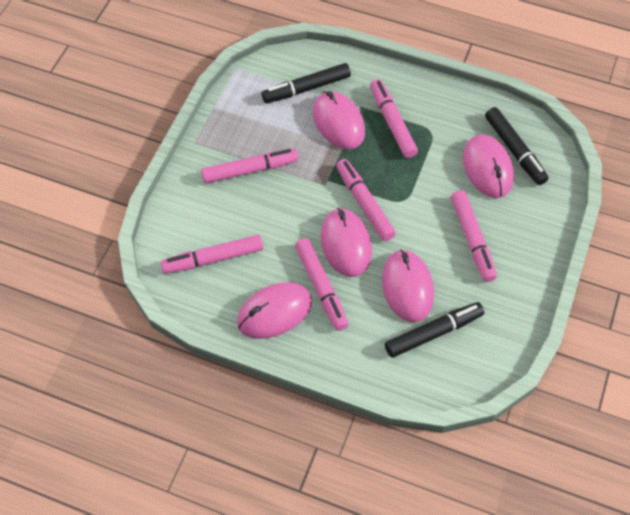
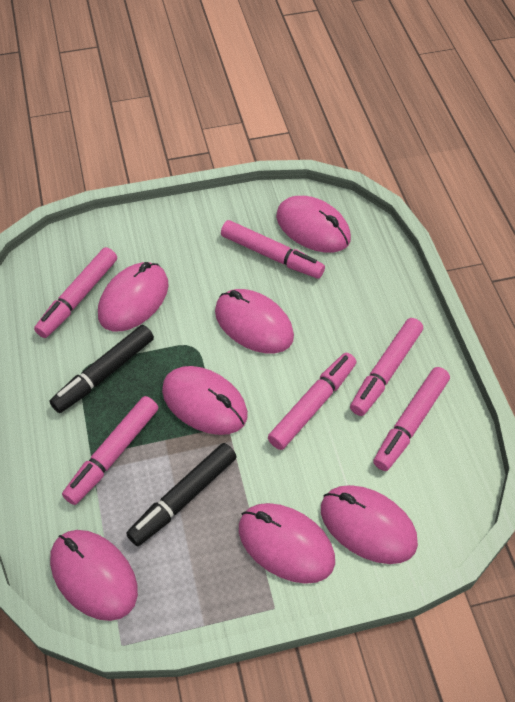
black marker: 3 -> 2
pink mouse: 5 -> 7

